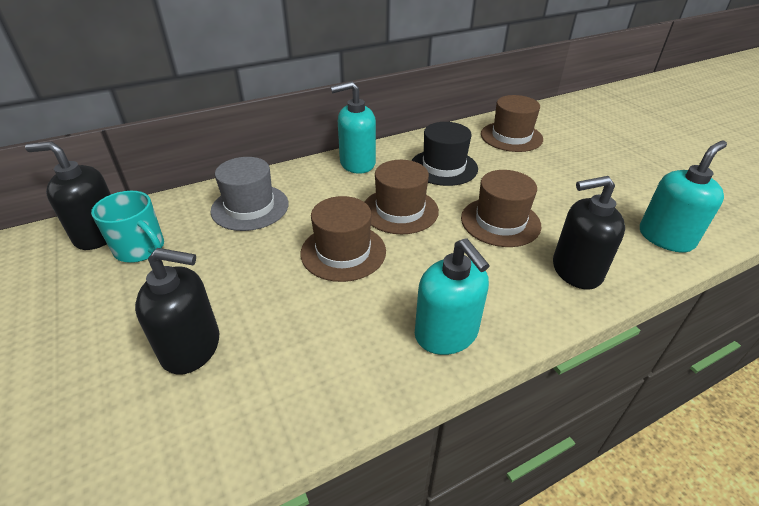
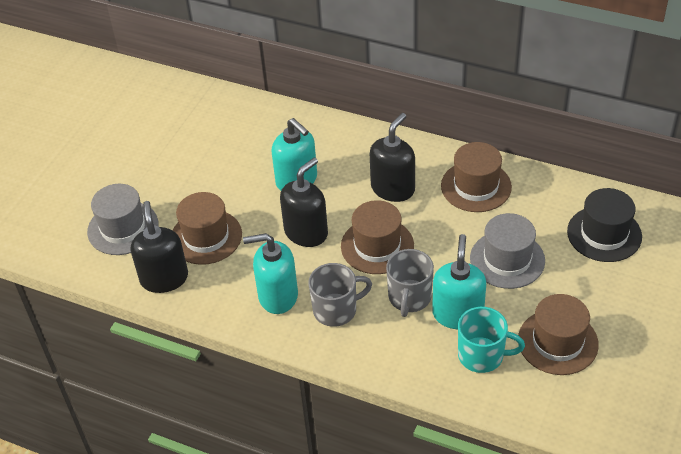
grey hat: 1 -> 2
grey mug: 0 -> 2

